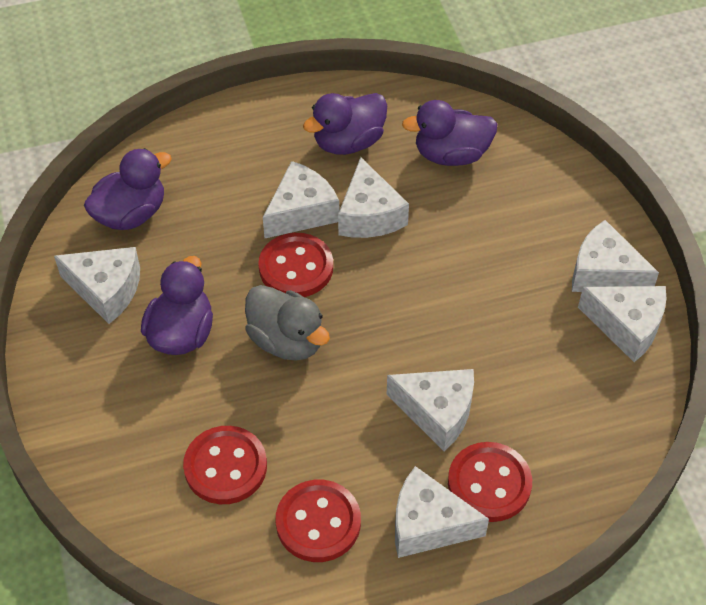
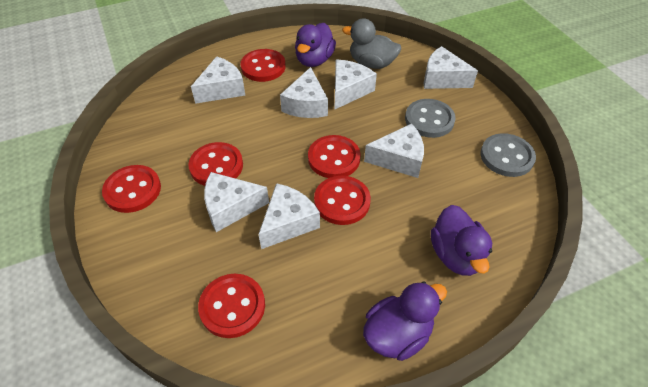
grey button: 0 -> 2
purple duck: 4 -> 3
red button: 4 -> 6

